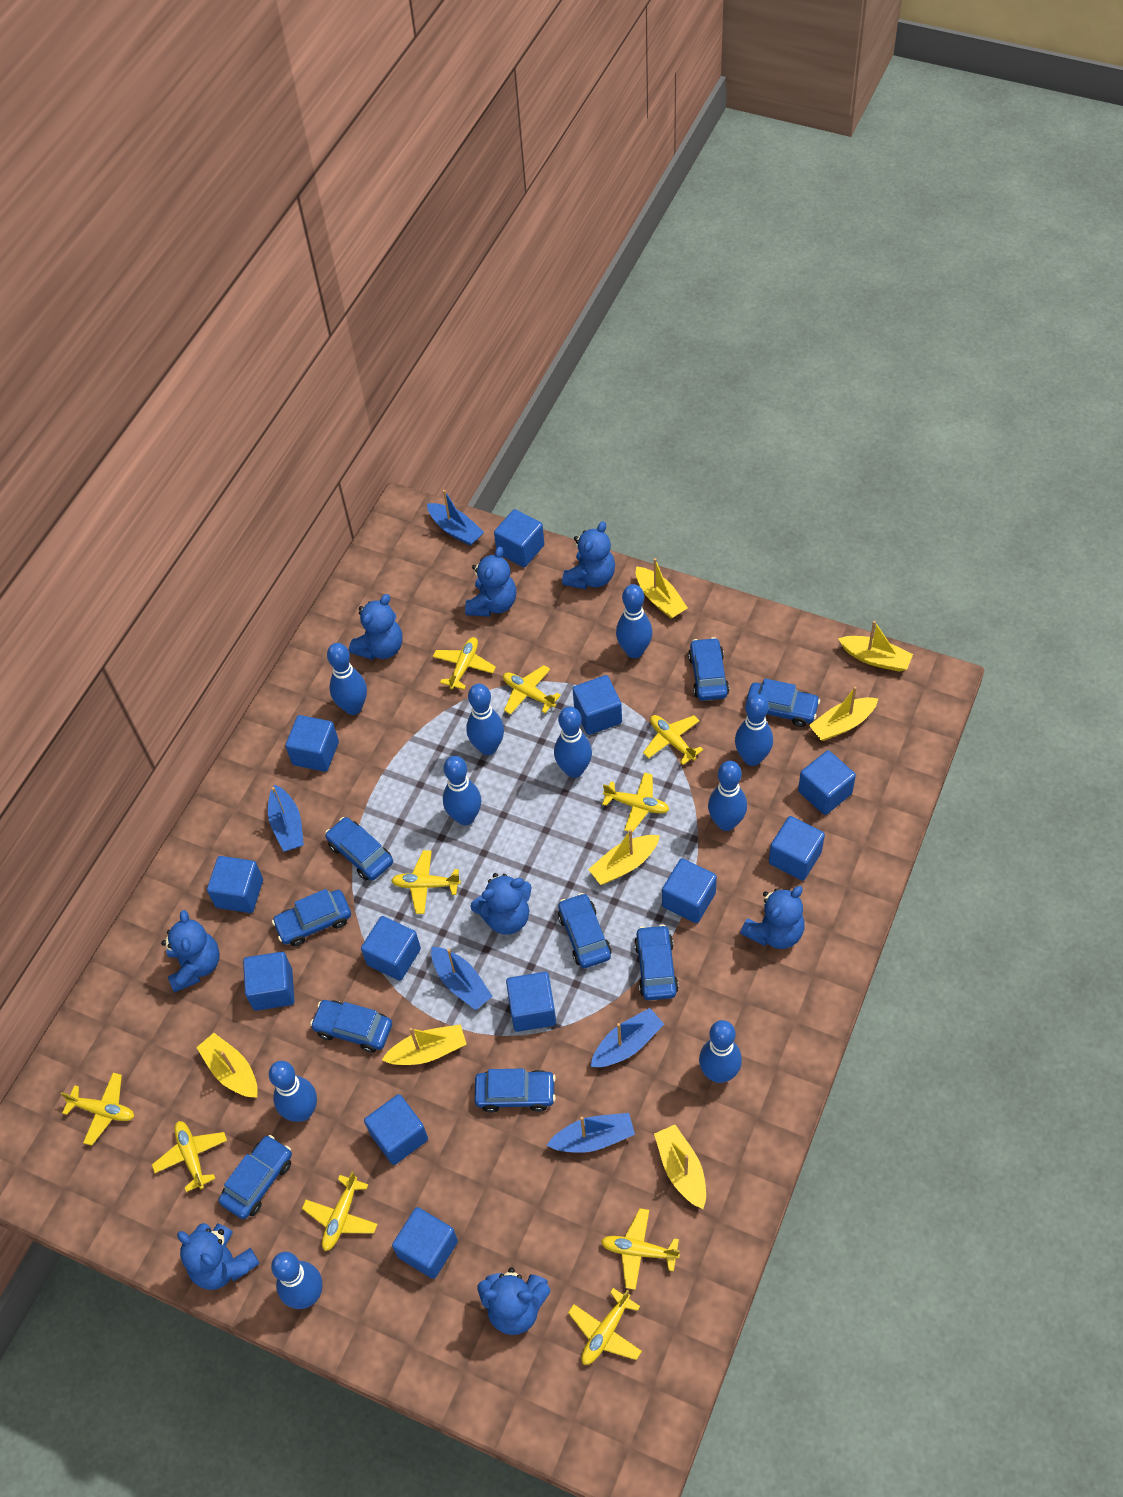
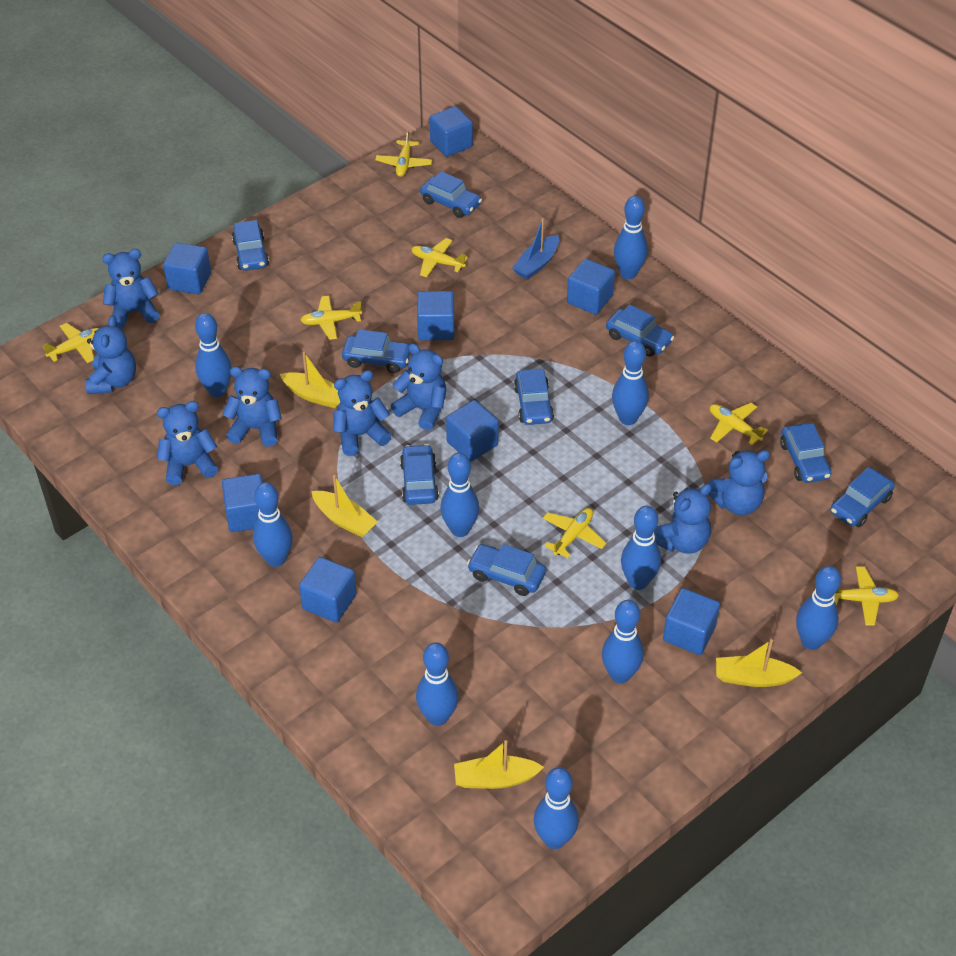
blue boat: 5 -> 1
blue cube: 12 -> 8
yellow boat: 7 -> 4
yellow plane: 10 -> 7

